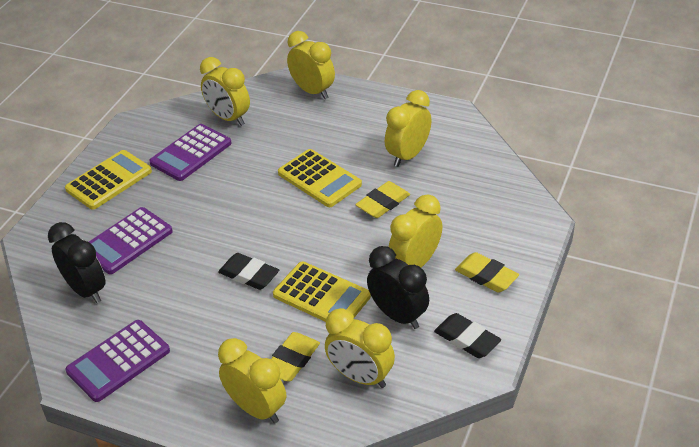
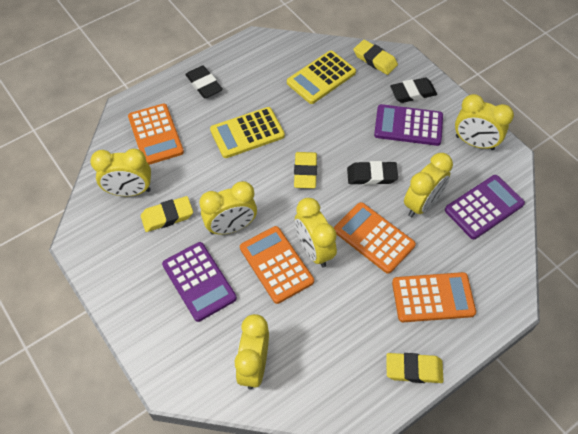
black clock: 2 -> 0
black eraser: 2 -> 3
orange calculator: 0 -> 4
yellow calculator: 3 -> 2
yellow eraser: 3 -> 4

